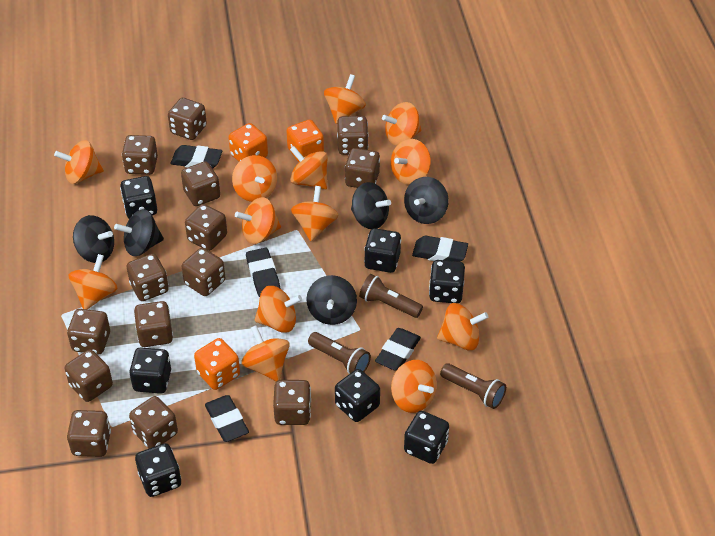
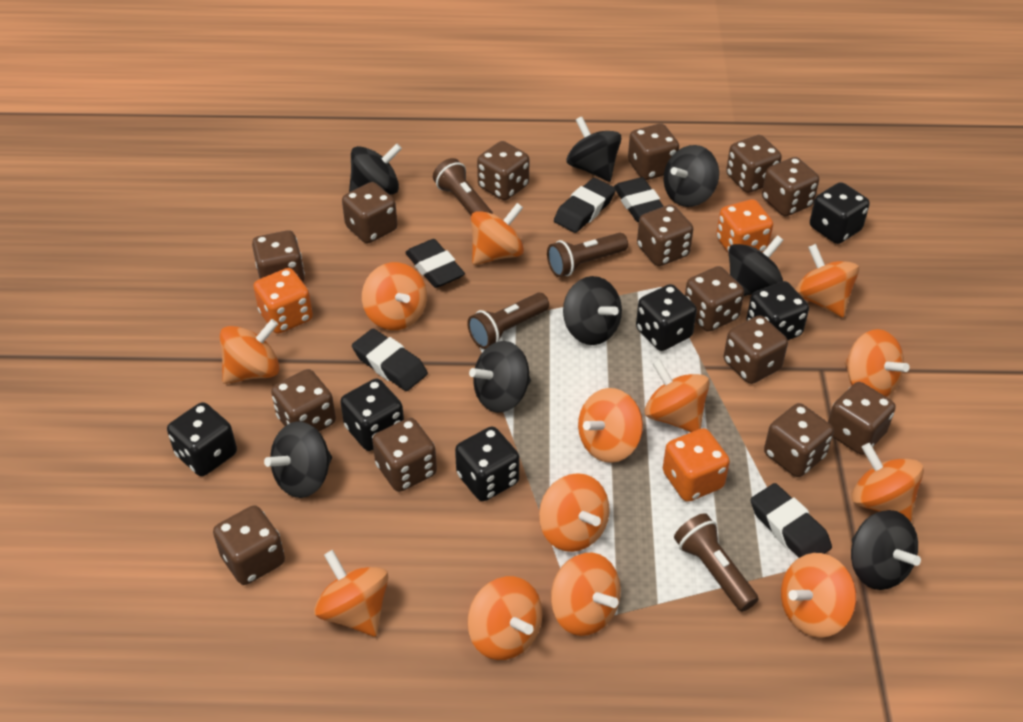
black dice: 7 -> 6
black spinning top: 5 -> 8
brown flashlight: 3 -> 4

